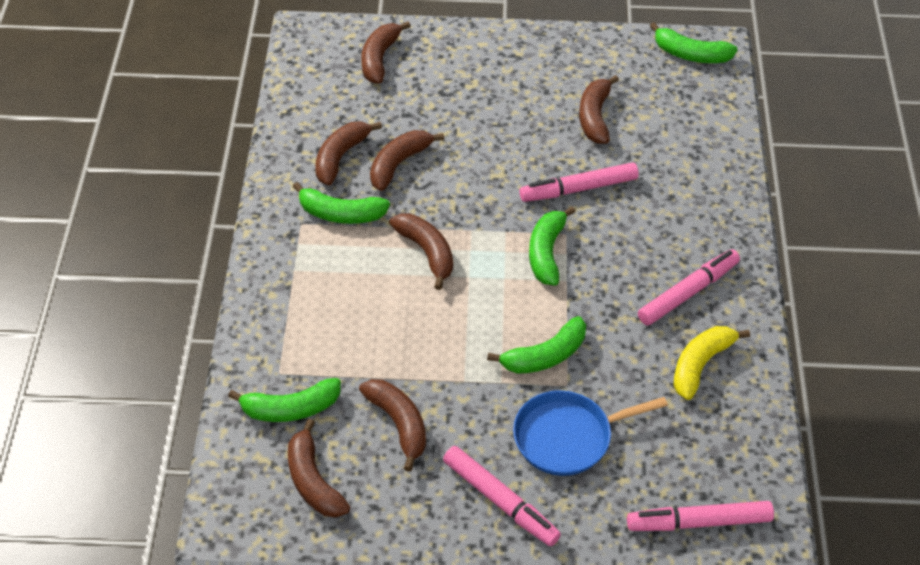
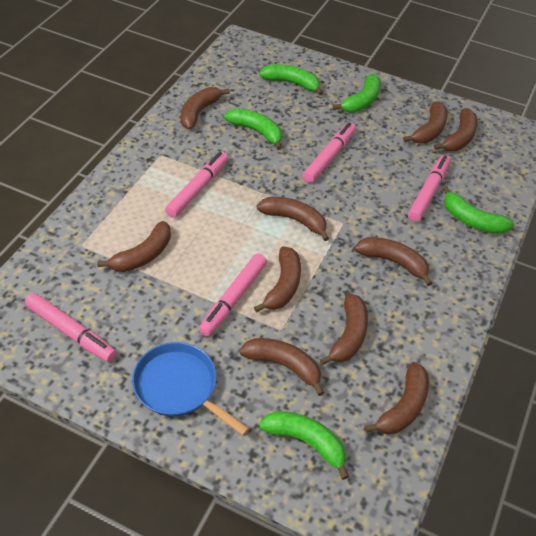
brown banana: 7 -> 10
pink marker: 4 -> 5
yellow banana: 1 -> 0

